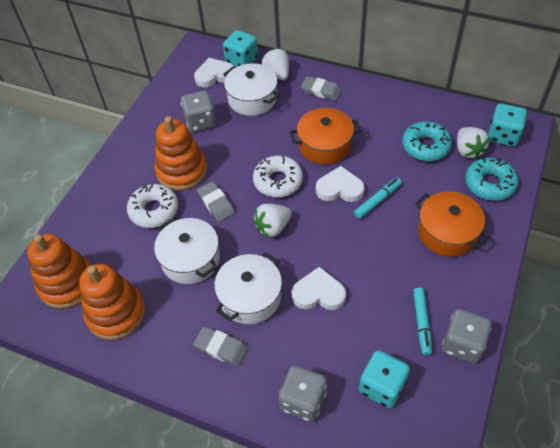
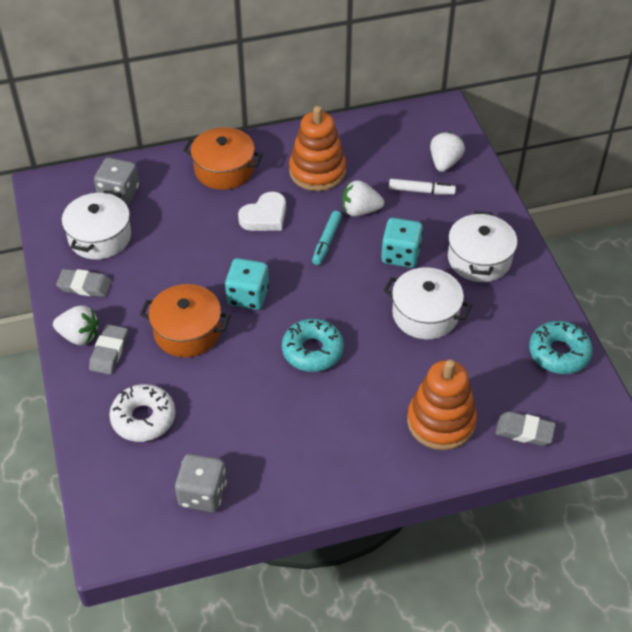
grey dice: 3 -> 2
orange stacking toy: 3 -> 2
turquoise dice: 3 -> 2
turquoise marker: 2 -> 1
white donut: 2 -> 1
white heart: 3 -> 1
white marker: 0 -> 1

